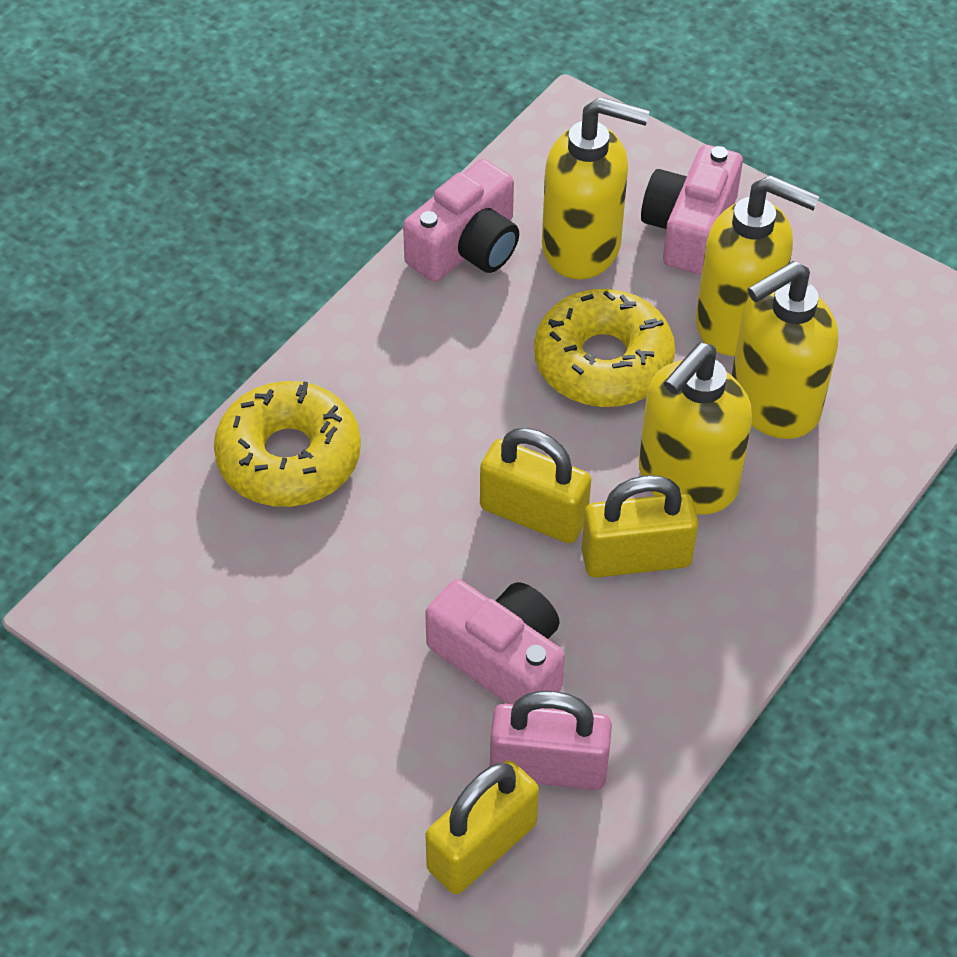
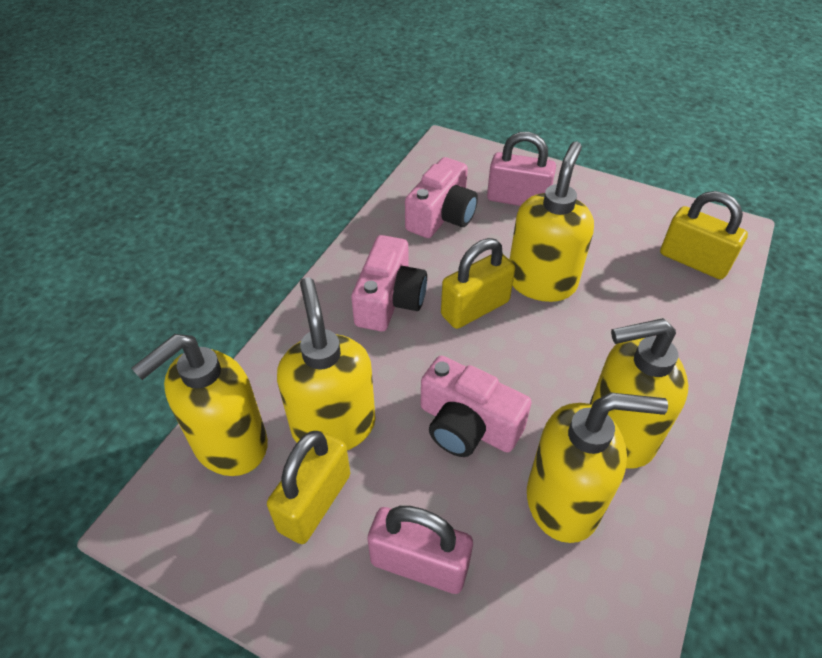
pink padlock: 1 -> 2
yellow donut: 2 -> 0
yellow soap dispenser: 4 -> 5

